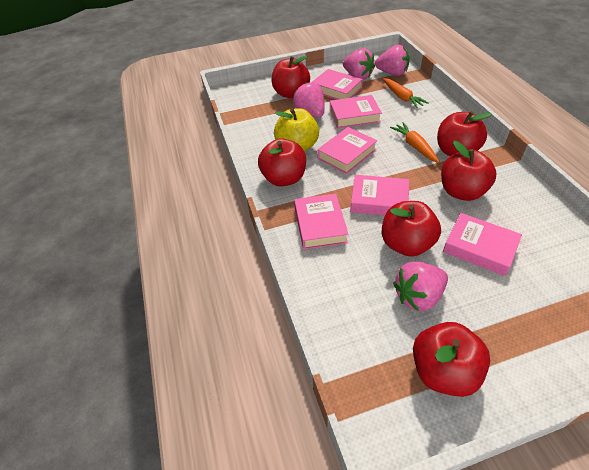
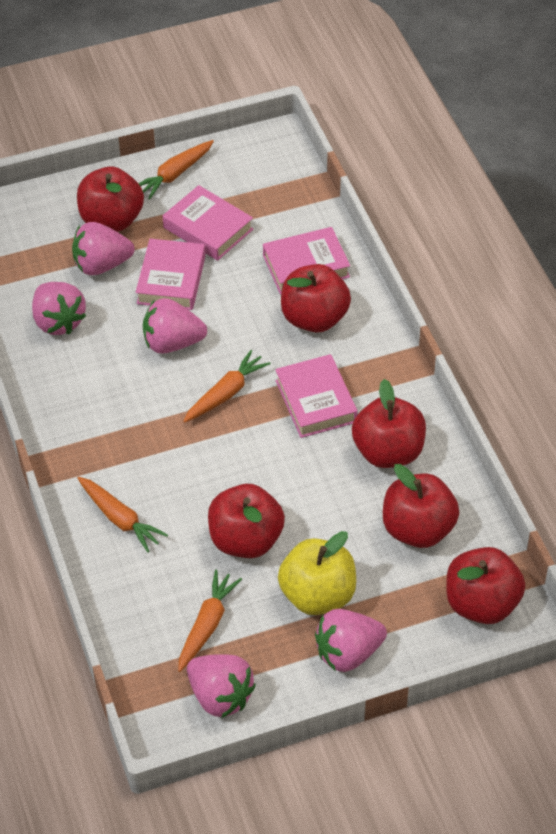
orange carrot: 2 -> 4
pink book: 6 -> 4
pink strawberry: 4 -> 5

